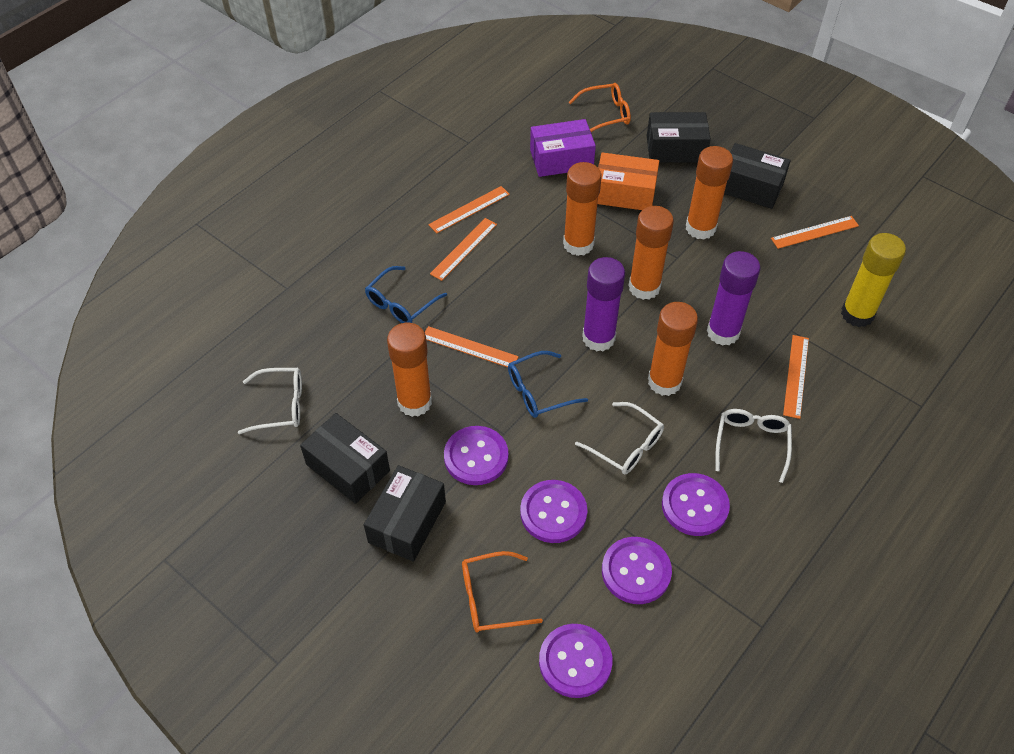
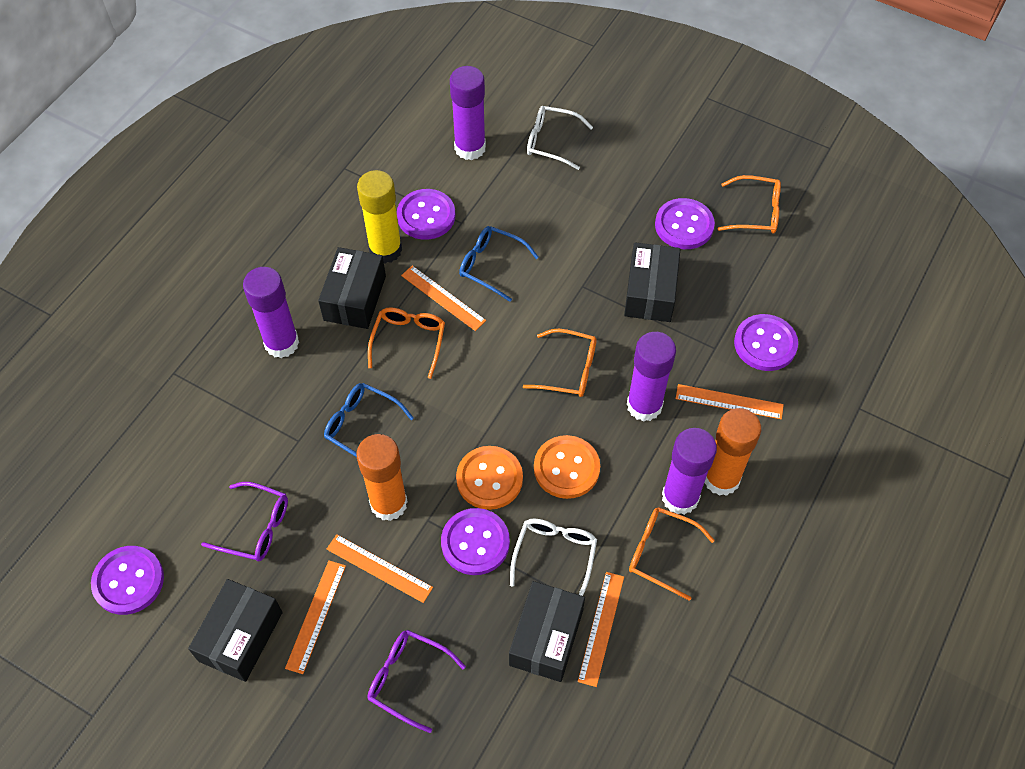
orange box: 1 -> 0
orange button: 0 -> 2
orange glasses: 2 -> 4
orange glue stick: 5 -> 2
purple box: 1 -> 0
purple glasses: 0 -> 2
purple glue stick: 2 -> 4
white glasses: 3 -> 2

